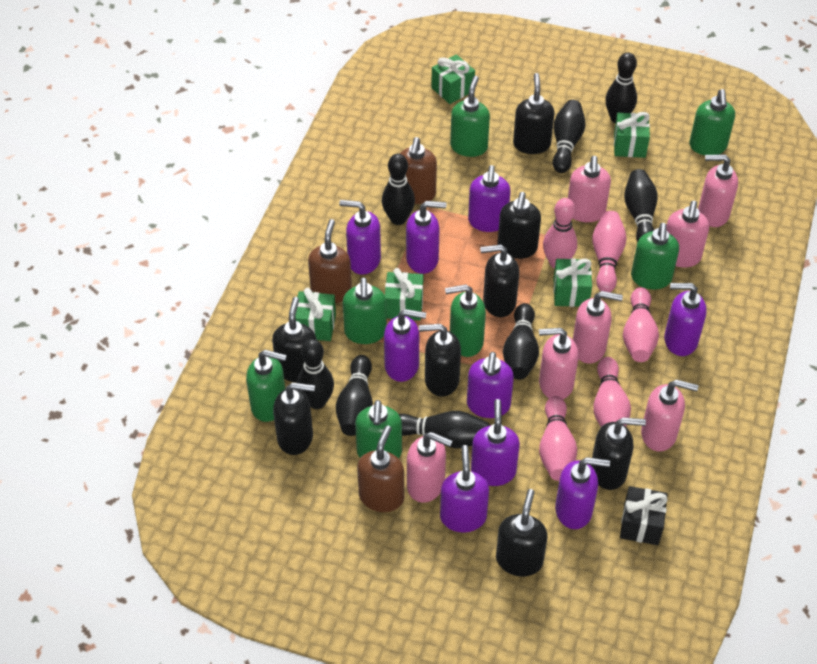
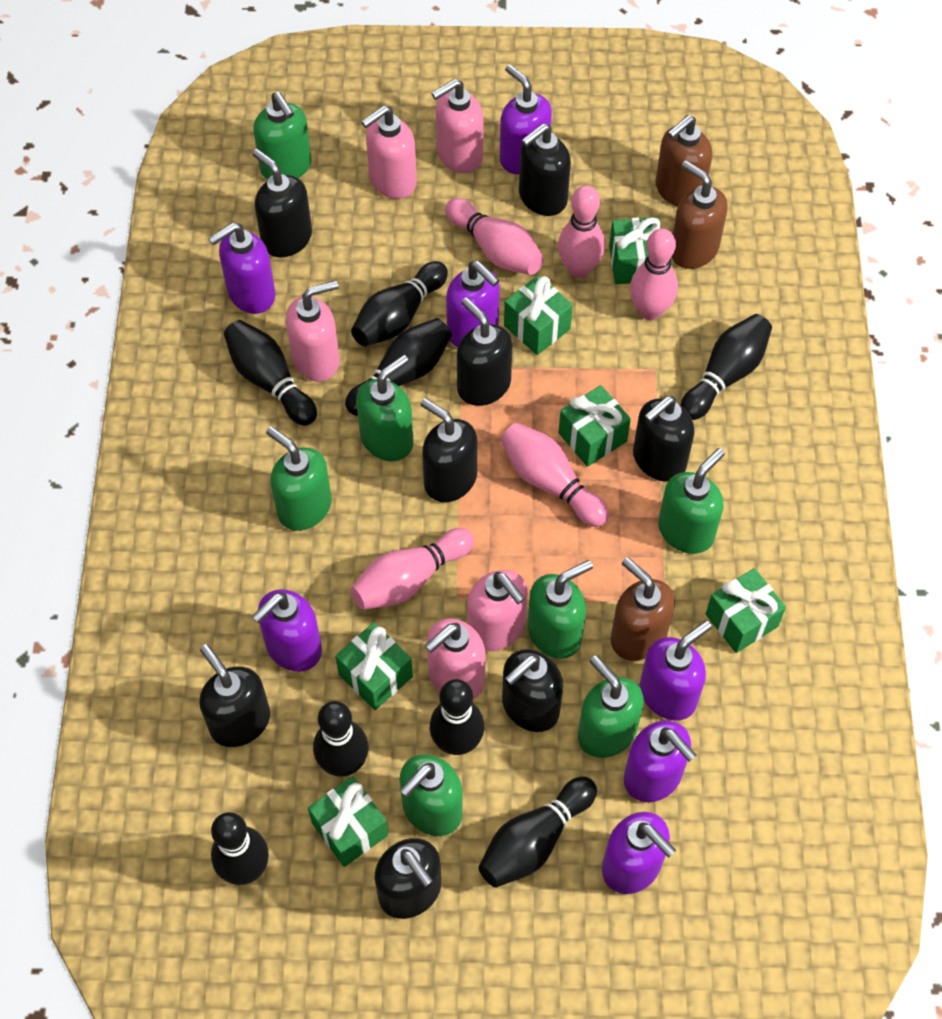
black gift: 1 -> 0
green gift: 5 -> 6
pink soap dispenser: 7 -> 5
purple soap dispenser: 9 -> 7

